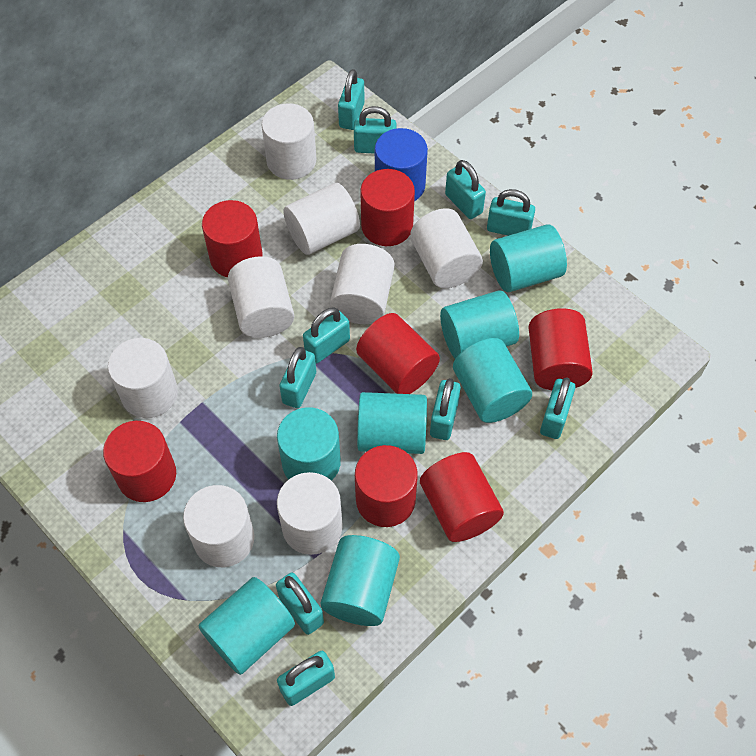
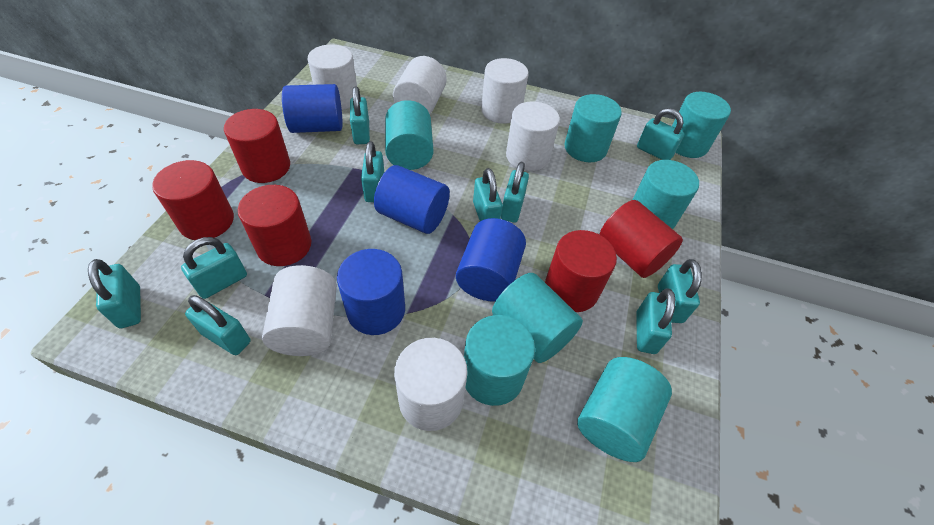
blue cylinder: 1 -> 4
red cylinder: 7 -> 5
white cylinder: 8 -> 6

